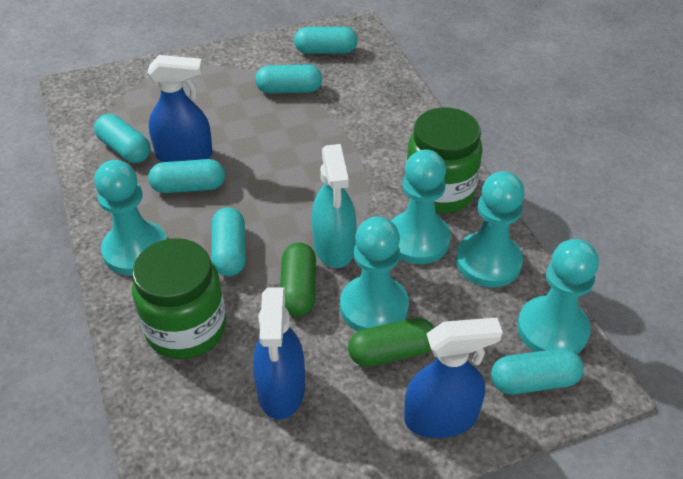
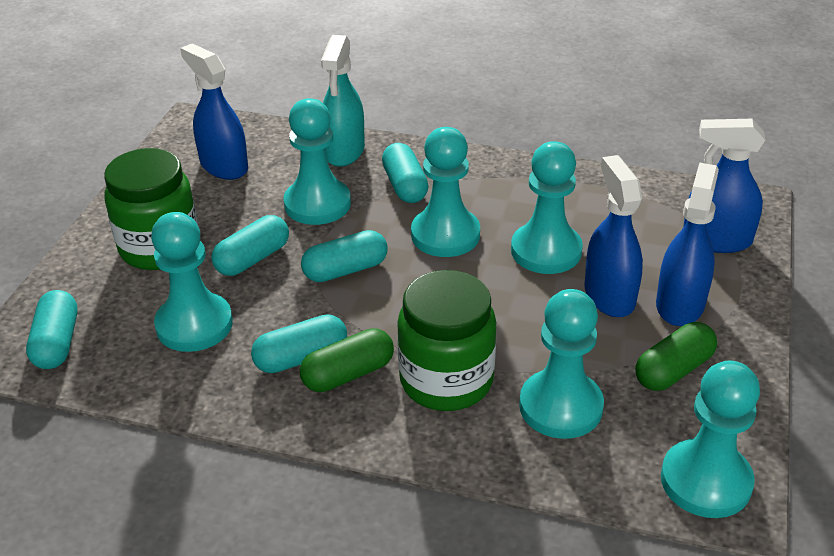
blue spray bottle: 3 -> 4
turquoise capsule: 6 -> 5
turquoise pawn: 5 -> 6

